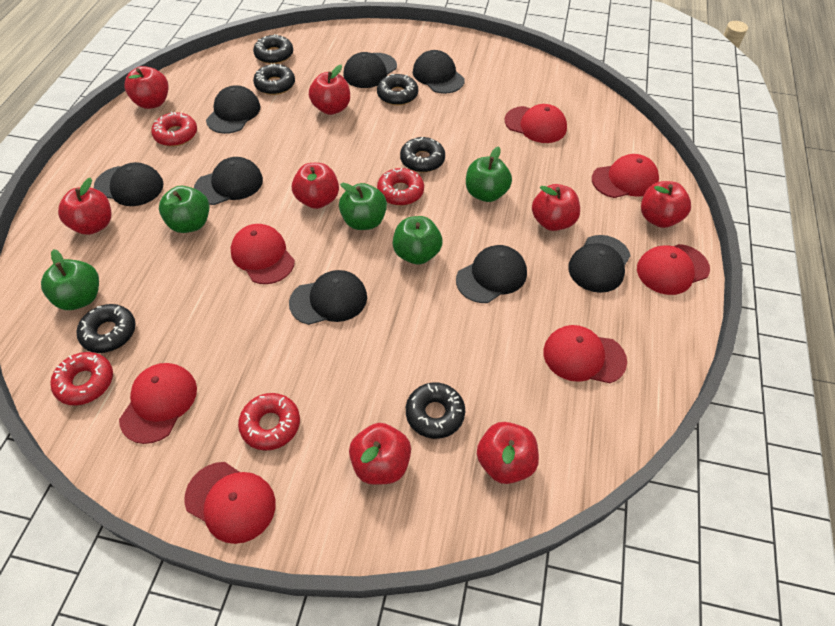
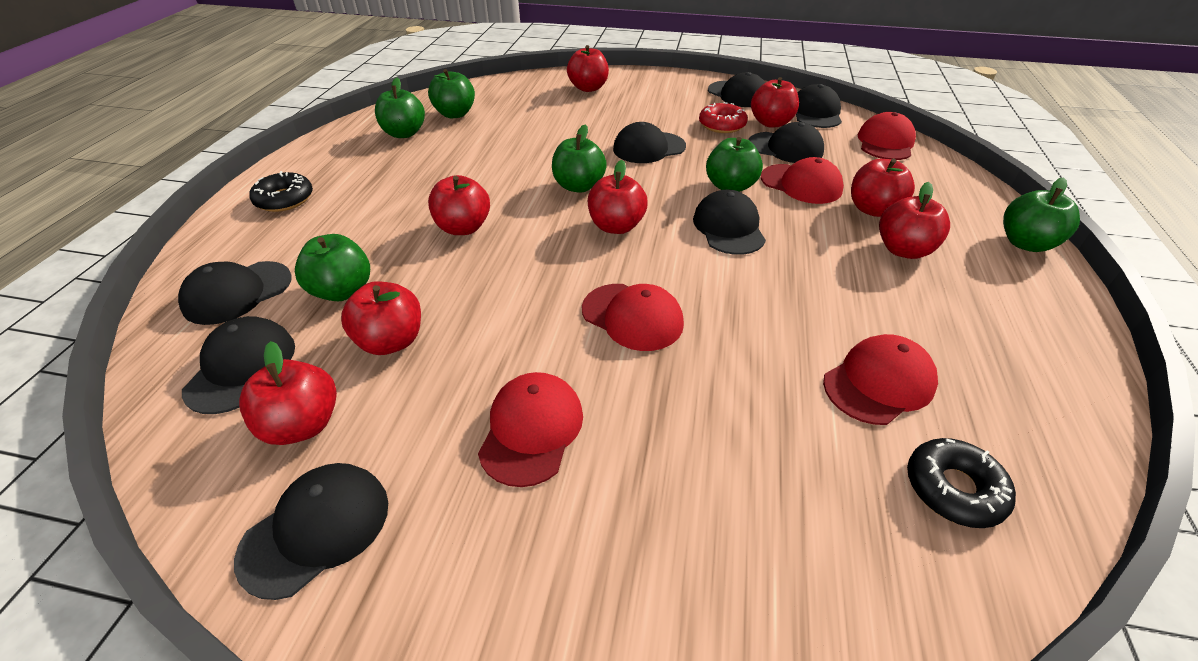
black donut: 6 -> 2
green apple: 5 -> 6
red cap: 7 -> 5
red donut: 4 -> 1

